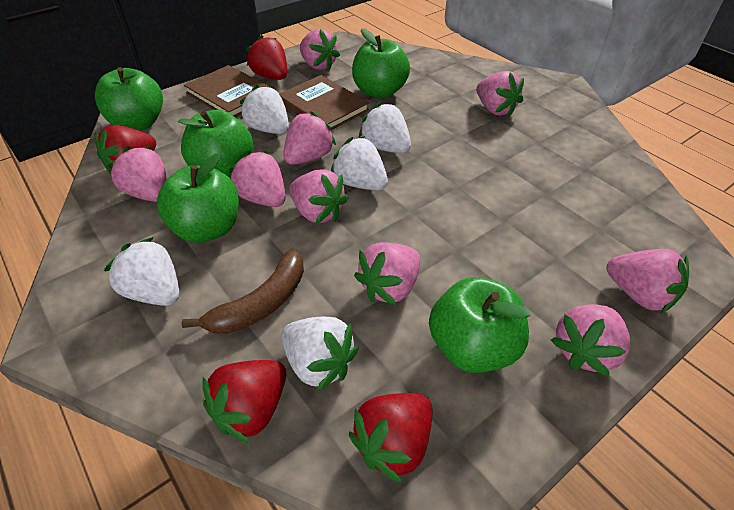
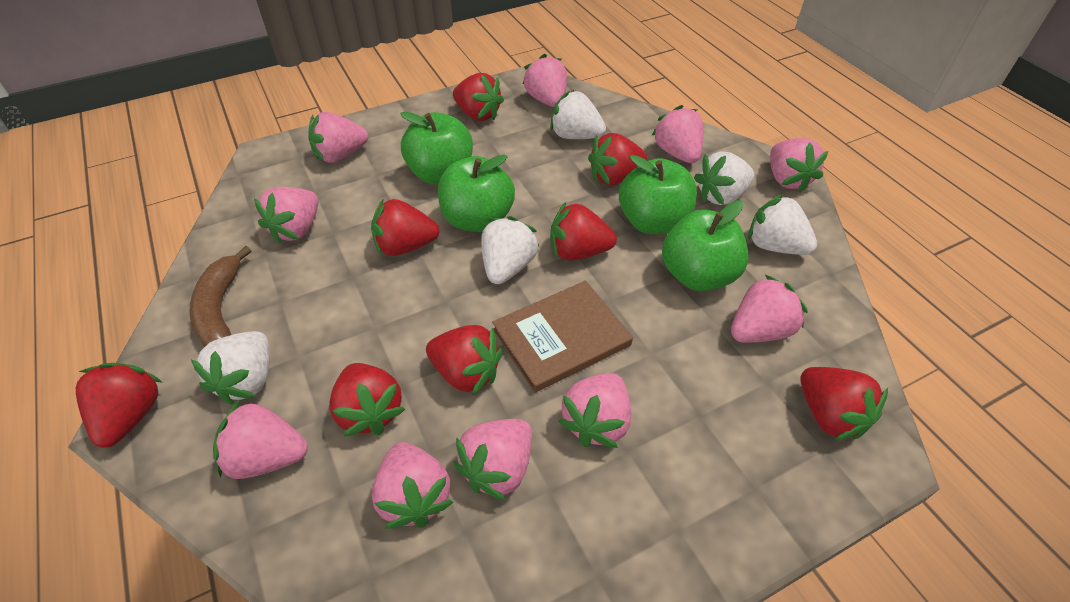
brown book: 2 -> 1
green apple: 5 -> 4
pink strawberry: 9 -> 10
red strawberry: 4 -> 8

